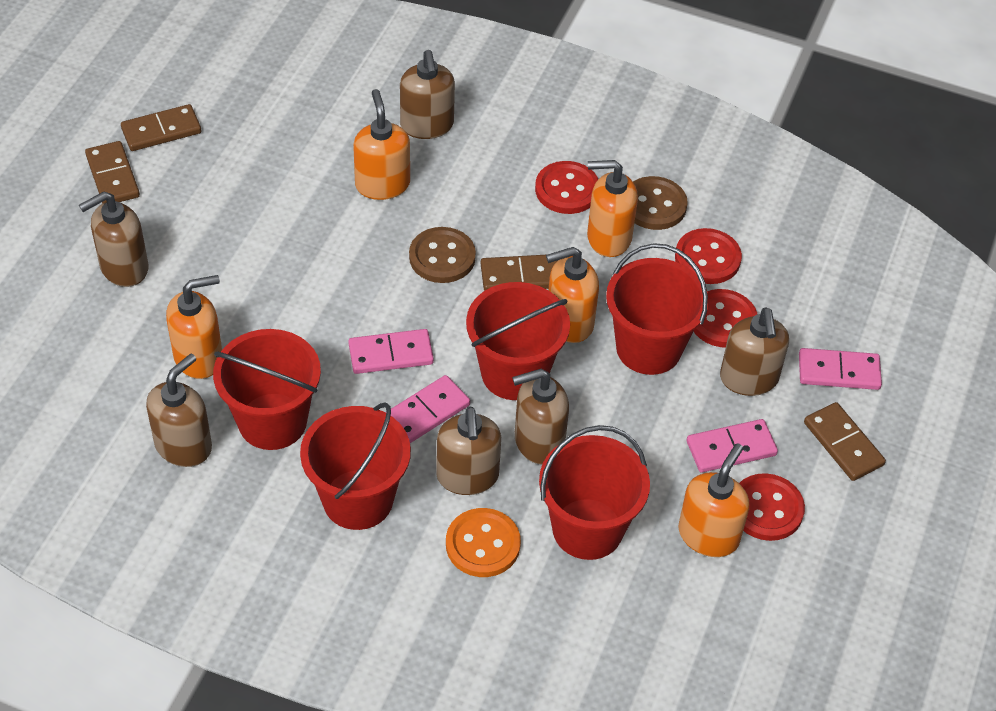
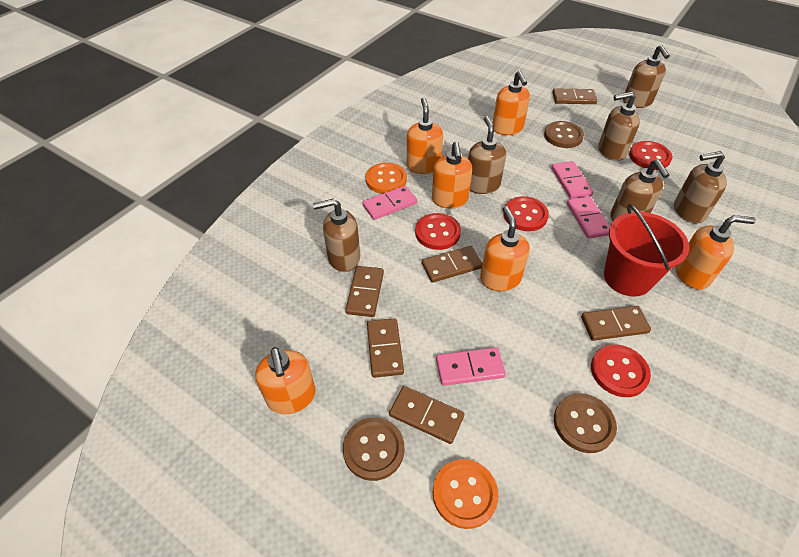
brown button: 2 -> 3
brown domino: 4 -> 6
orange button: 1 -> 2
orange soap dispenser: 5 -> 6
red bucket: 5 -> 1

